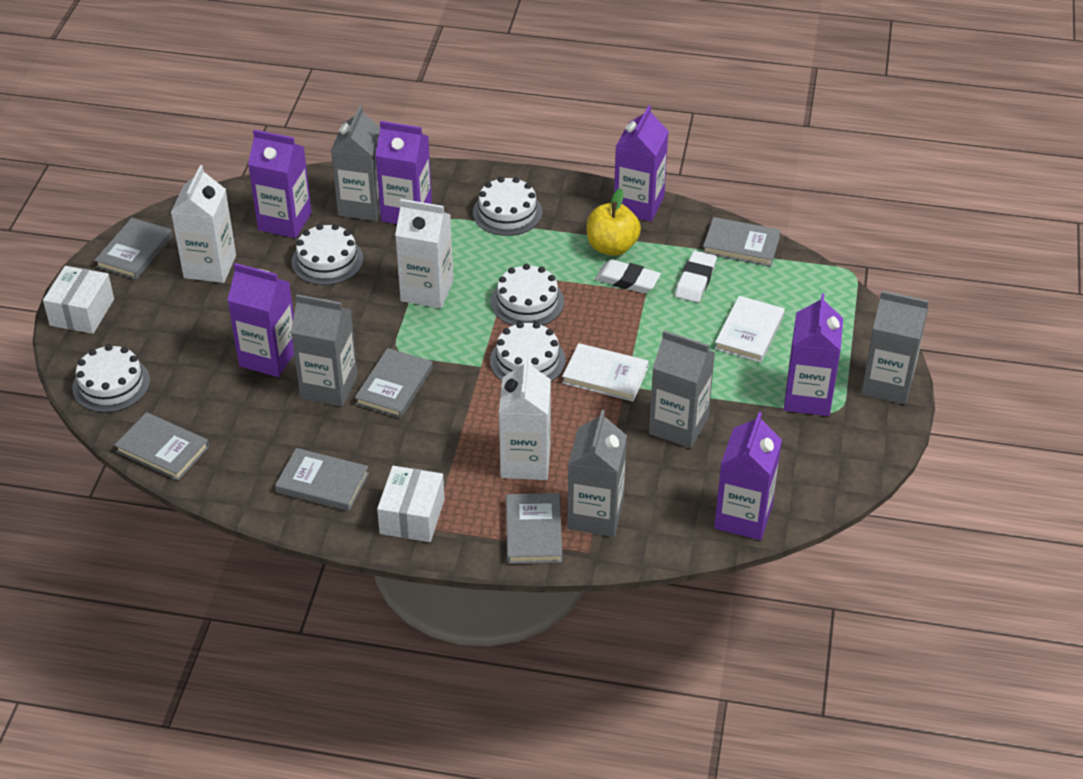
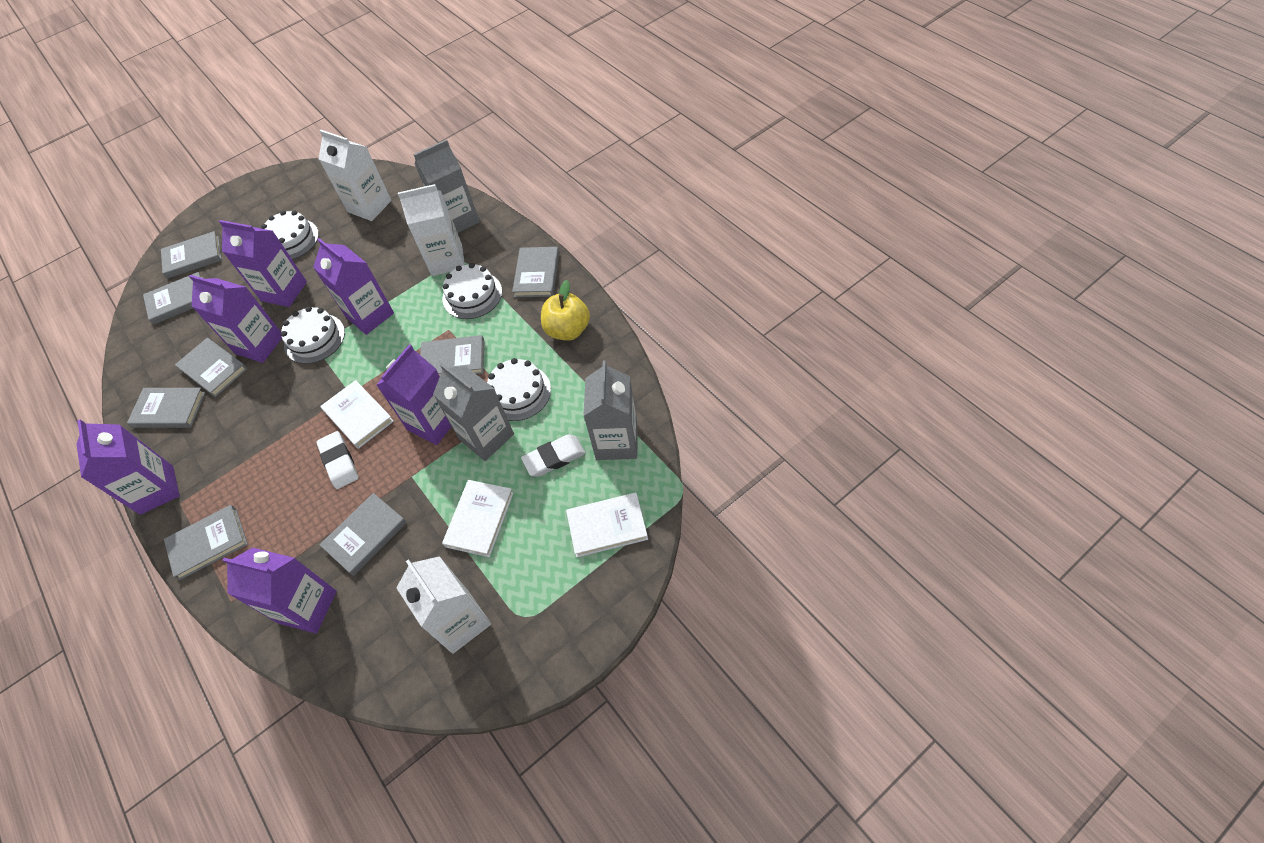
grey book: 6 -> 8
grey carton: 5 -> 3
white book: 2 -> 3
white box: 2 -> 0
white cake: 5 -> 4

